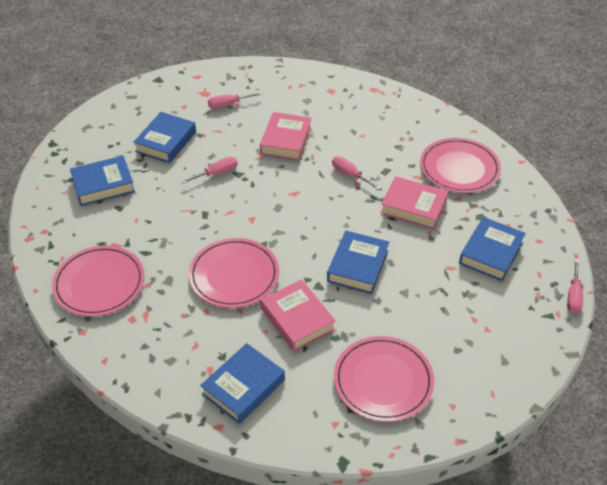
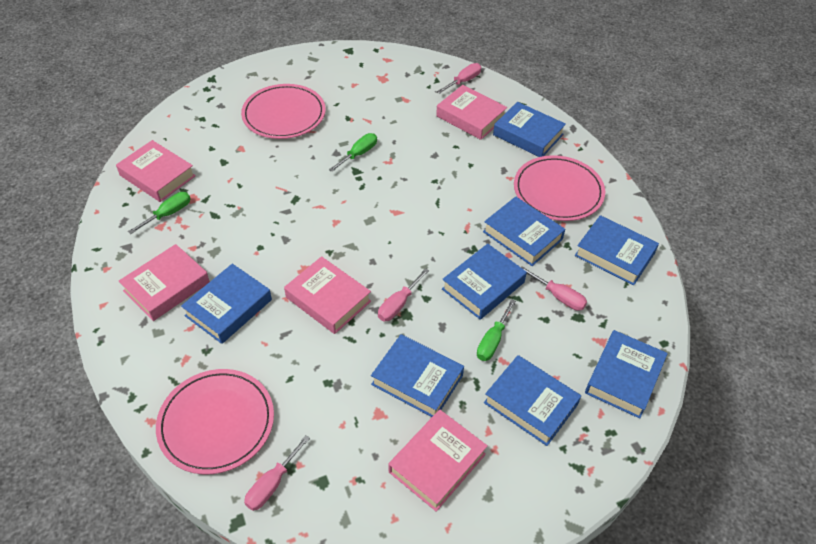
blue book: 5 -> 8
green screwdriver: 0 -> 3
pink book: 3 -> 5
pink plate: 4 -> 3

